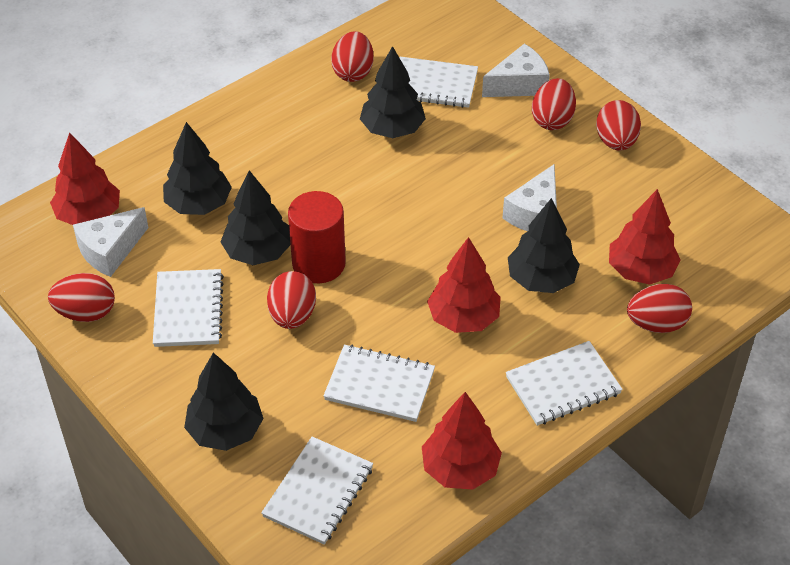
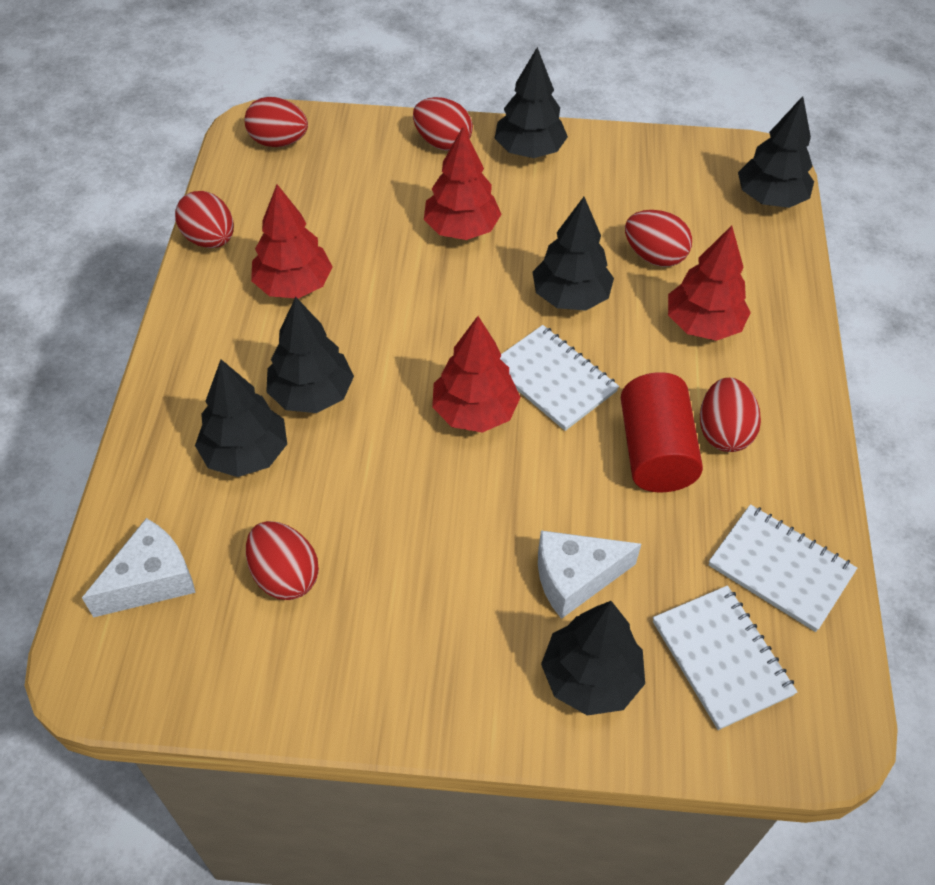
black tree: 5 -> 6
white cheese: 3 -> 2
white notebook: 5 -> 3

